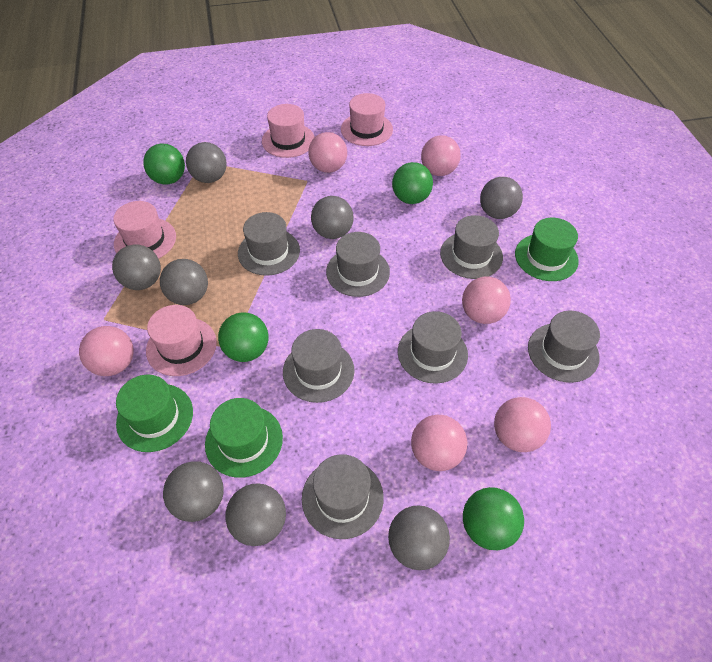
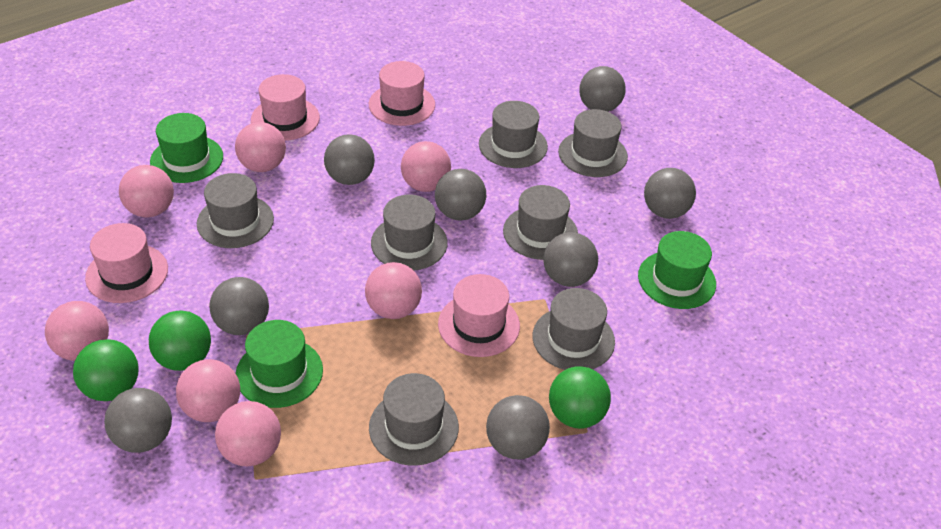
green ball: 4 -> 3
pink ball: 6 -> 7

